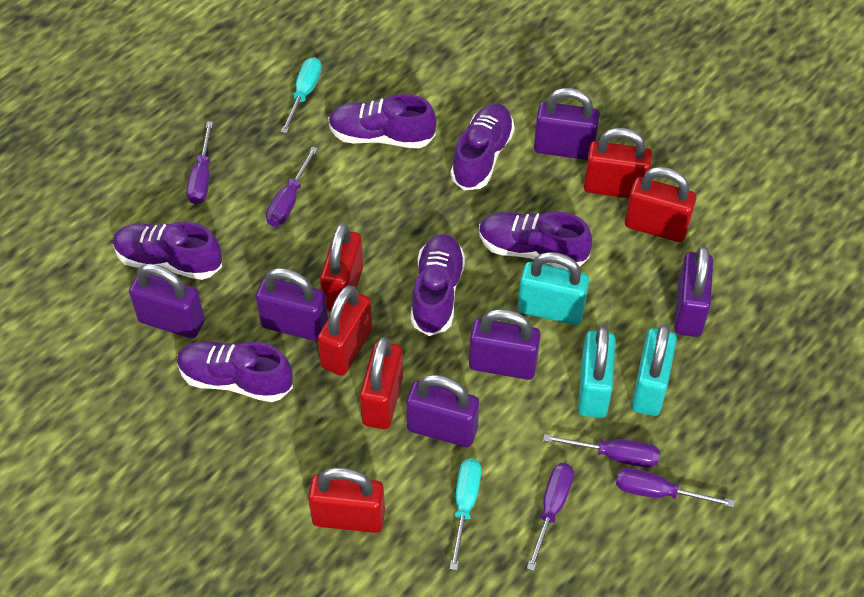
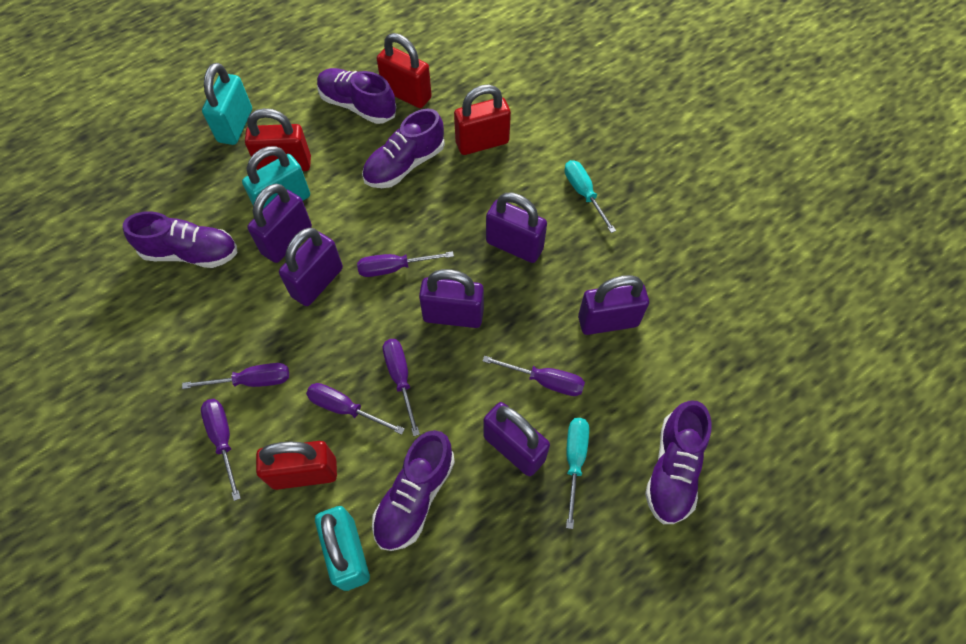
purple screwdriver: 5 -> 6
purple shoe: 6 -> 5
red padlock: 6 -> 4

